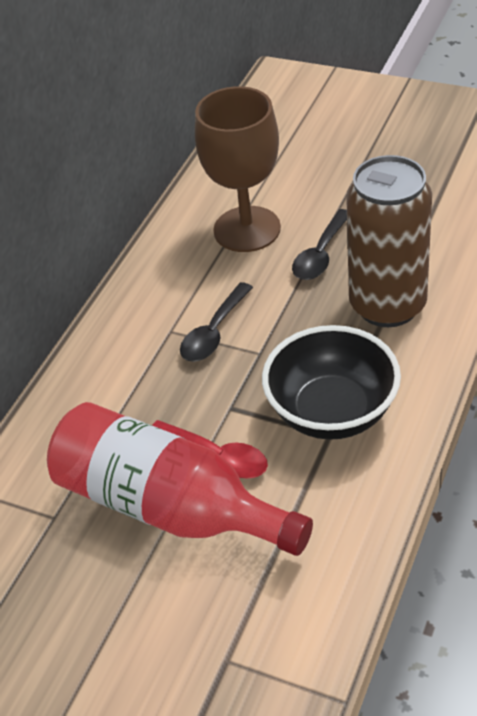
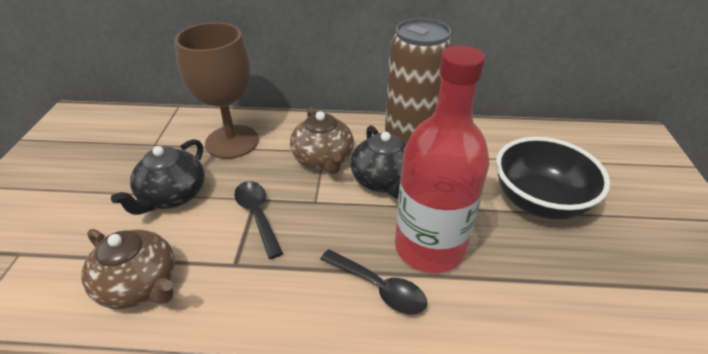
black teapot: 0 -> 2
brown teapot: 0 -> 2
red spoon: 1 -> 0

